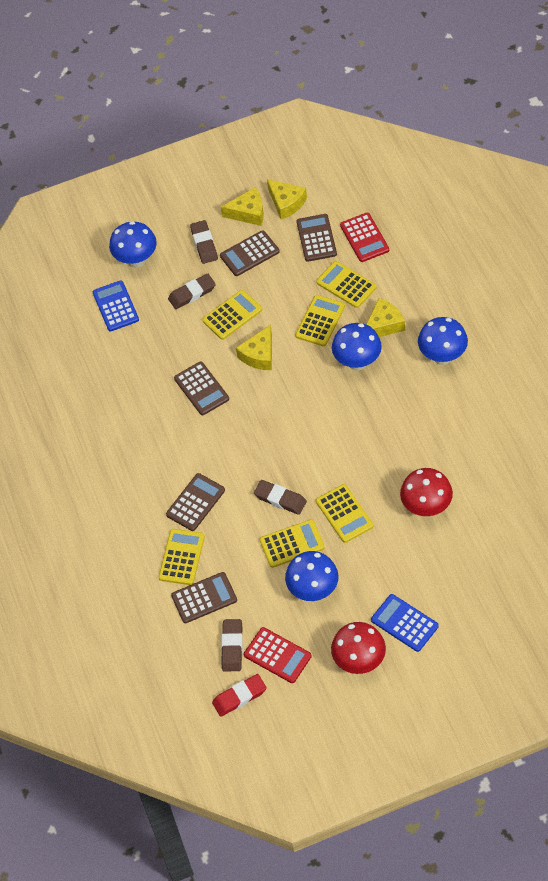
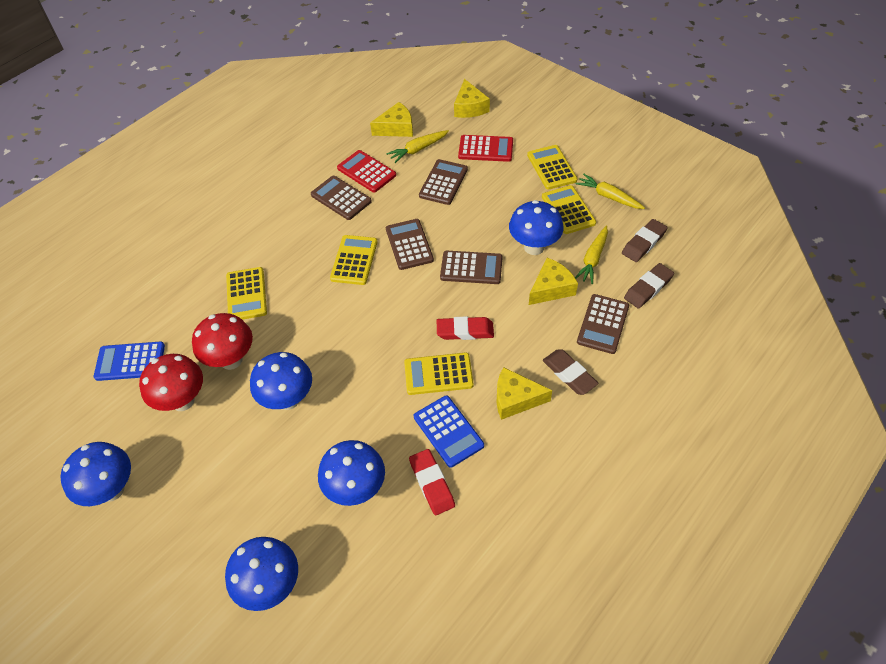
blue mushroom: 4 -> 5
brown eraser: 4 -> 3
red eraser: 1 -> 2
yellow calculator: 6 -> 5
yellow carrot: 0 -> 3

